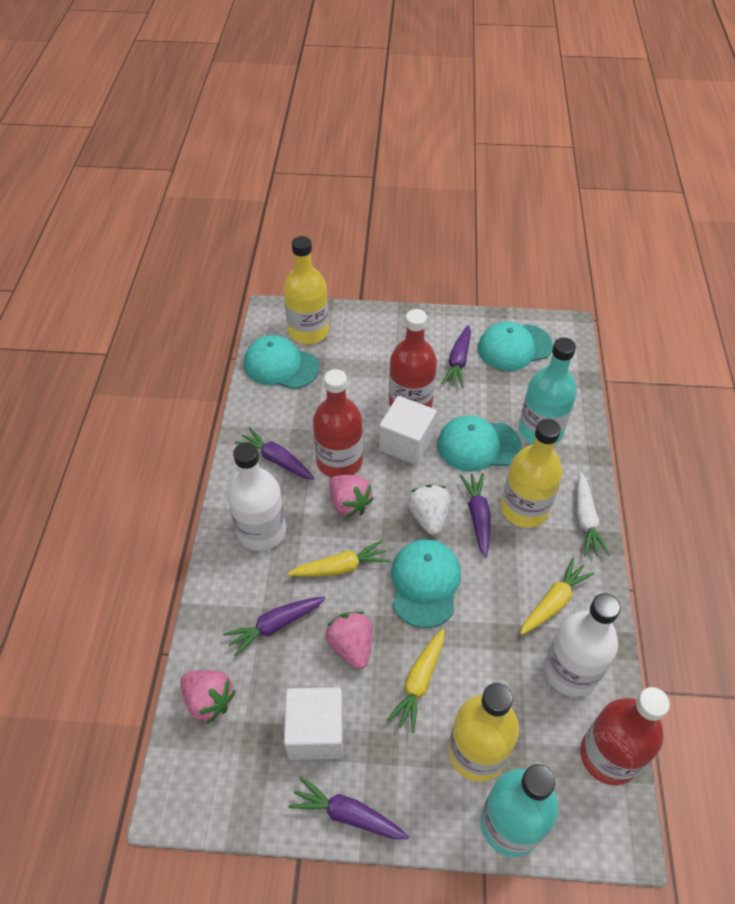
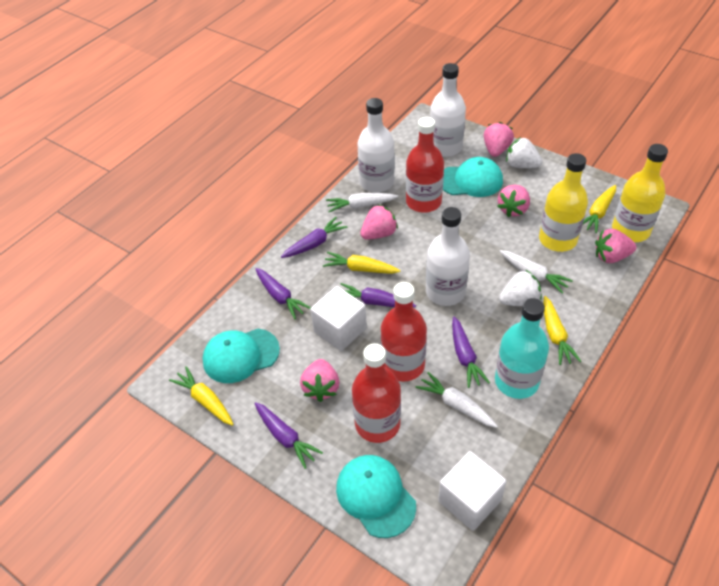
pink strawberry: 3 -> 5
turquoise bottle: 2 -> 1
turquoise cap: 4 -> 3
white bottle: 2 -> 3
white carrot: 1 -> 3
white strawberry: 1 -> 2
yellow bottle: 3 -> 2
yellow carrot: 3 -> 4

